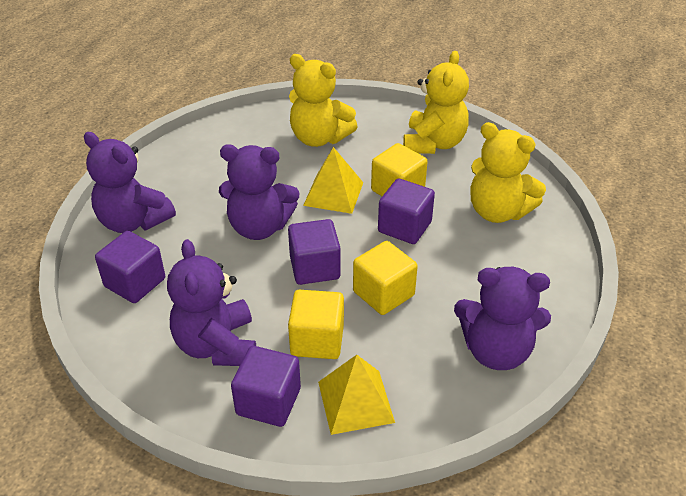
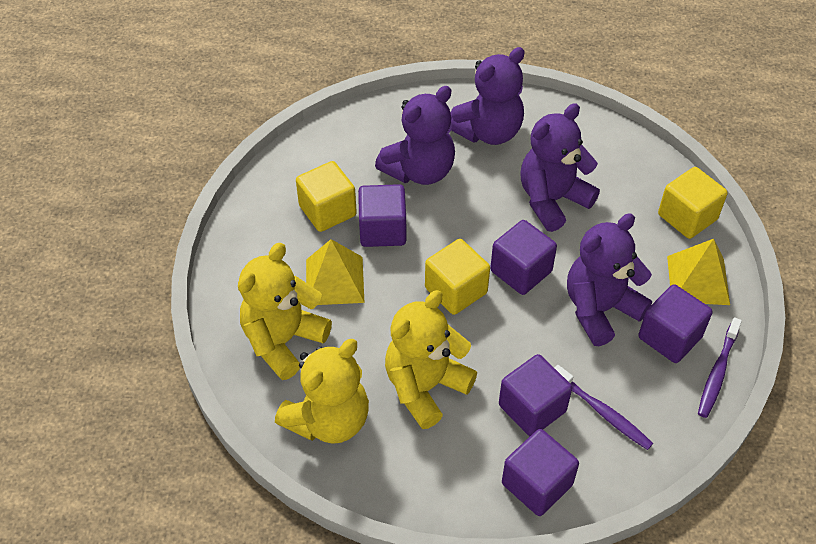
purple cube: 4 -> 5
purple toothbrush: 0 -> 2

